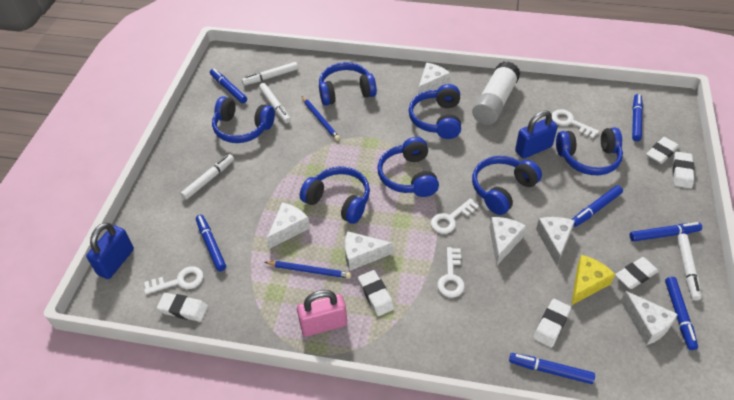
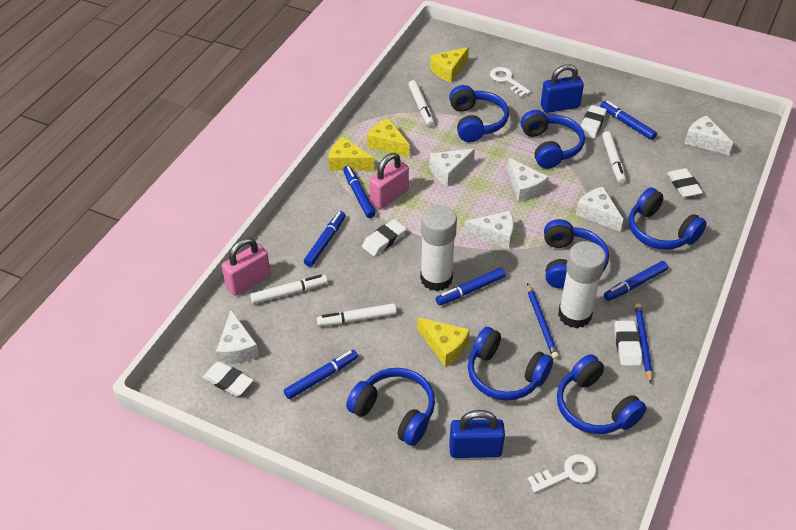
blue marker: 7 -> 6
pink padlock: 1 -> 2
white eraser: 6 -> 5
white glue stick: 1 -> 2
white key: 4 -> 2
yellow cheese: 1 -> 4

